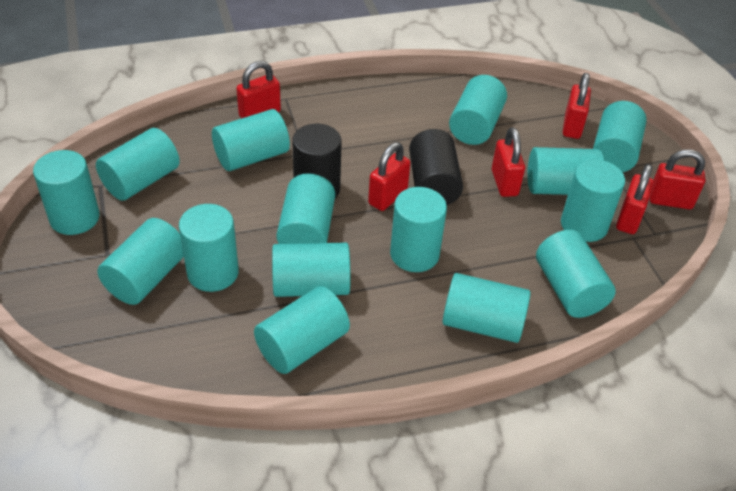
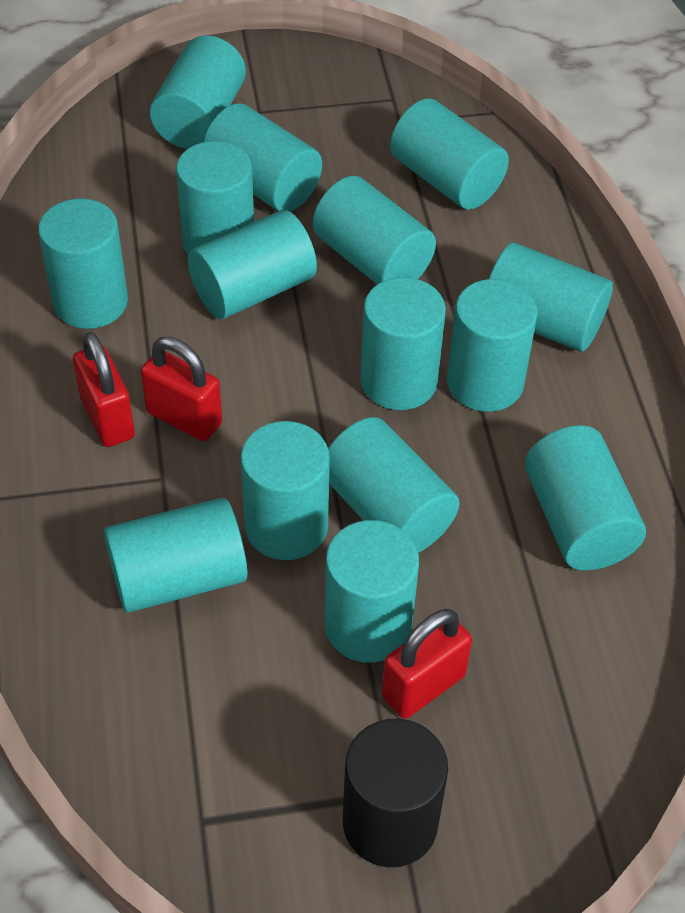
black cylinder: 2 -> 1
red padlock: 6 -> 3

